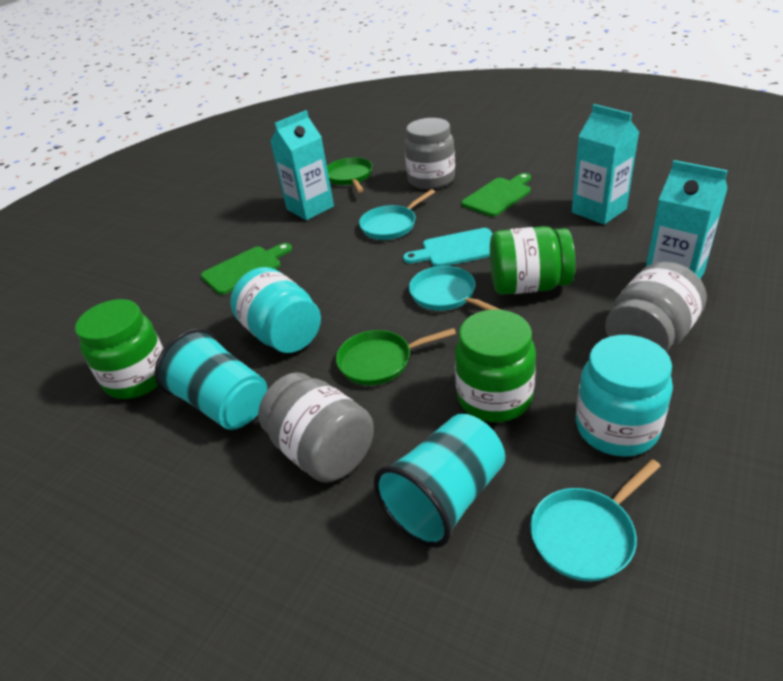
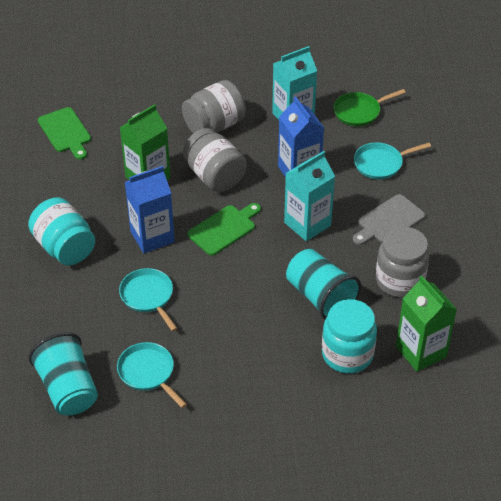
blue carton: 0 -> 2
green carton: 0 -> 2
green jar: 3 -> 0
green pan: 2 -> 1
grey cutting board: 0 -> 1
turquoise carton: 3 -> 2
turquoise cutting board: 1 -> 0

